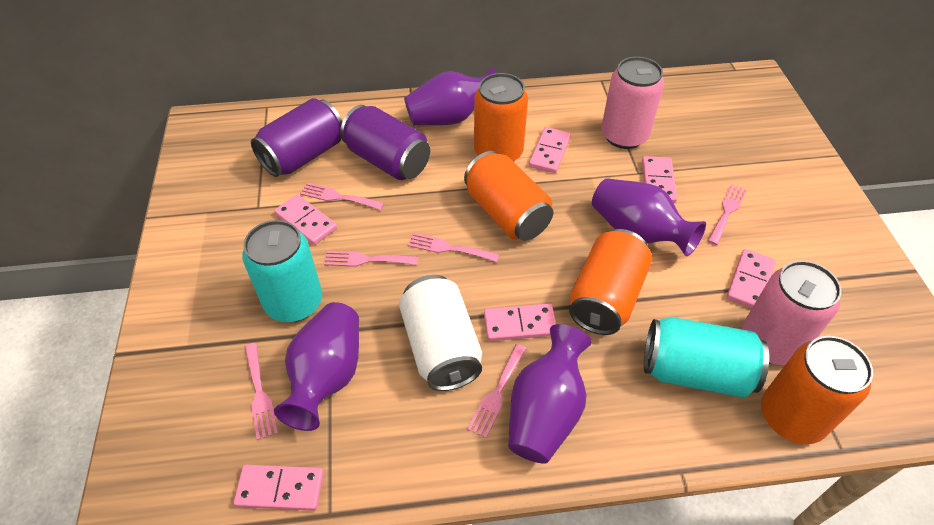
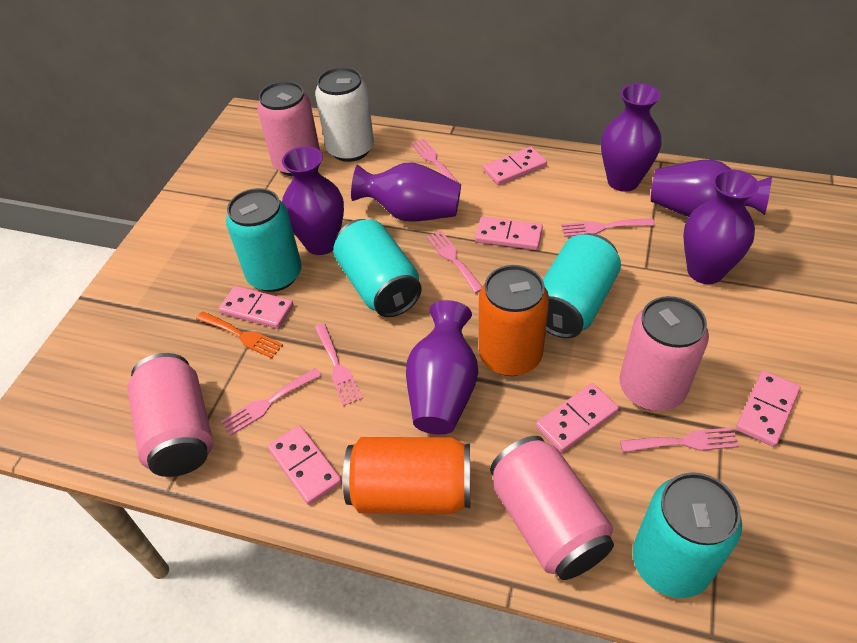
orange can: 4 -> 2
orange fork: 0 -> 1
pink can: 2 -> 4
purple can: 2 -> 0
purple vase: 4 -> 6
turquoise can: 2 -> 4

